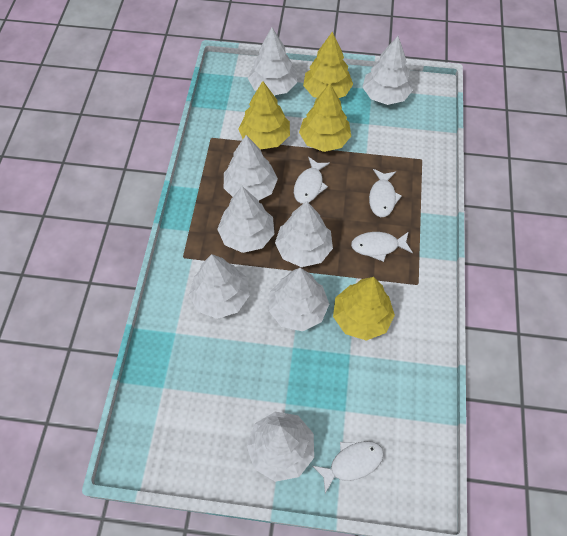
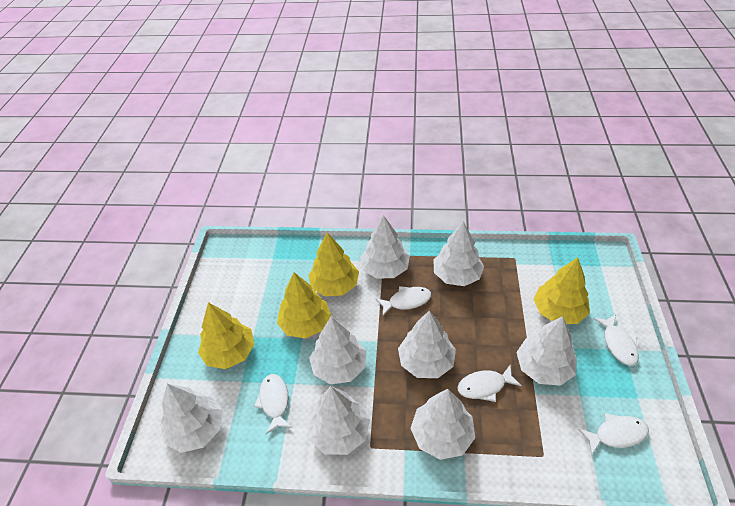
white fish: 4 -> 5

